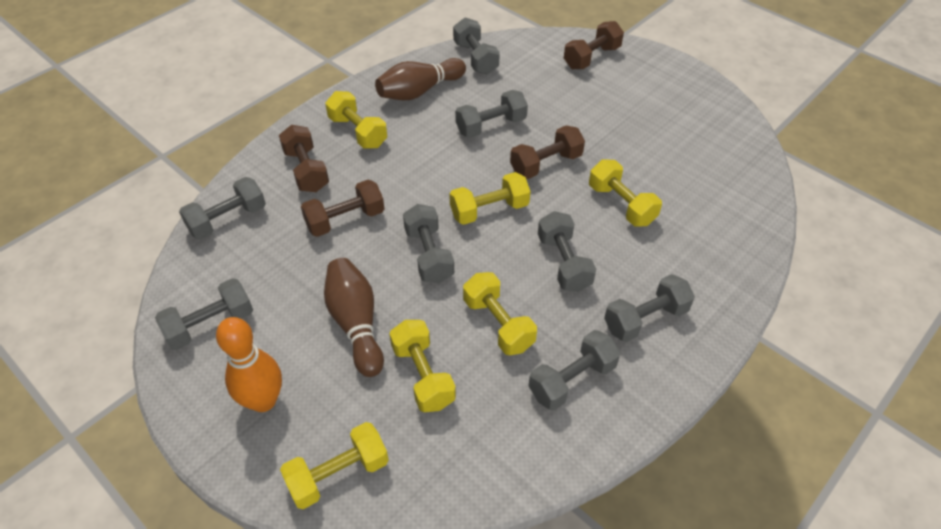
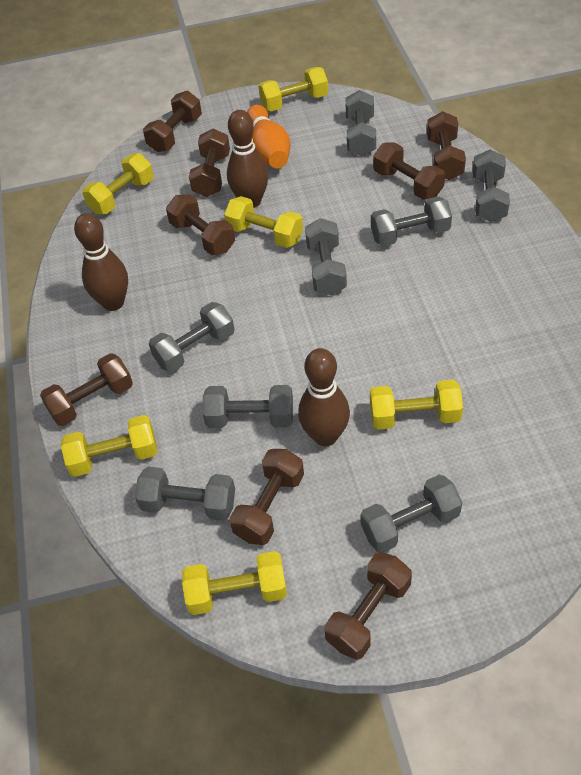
brown bowling pin: 2 -> 3
brown dumbbell: 4 -> 8

